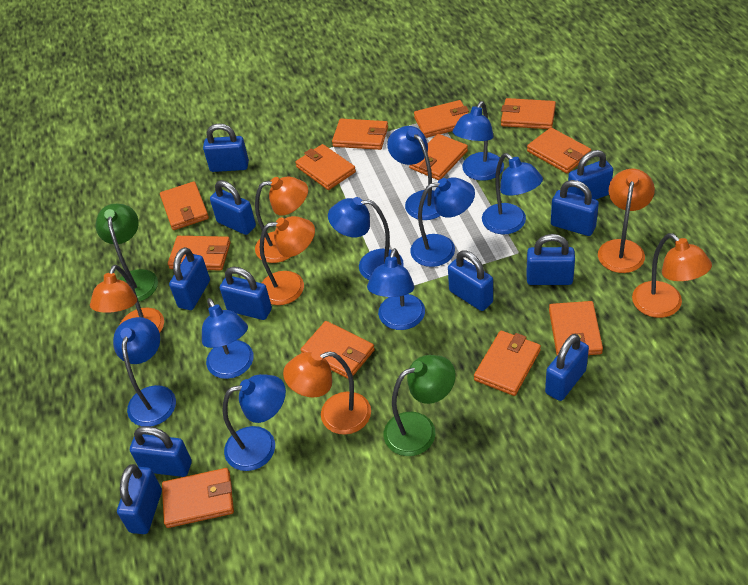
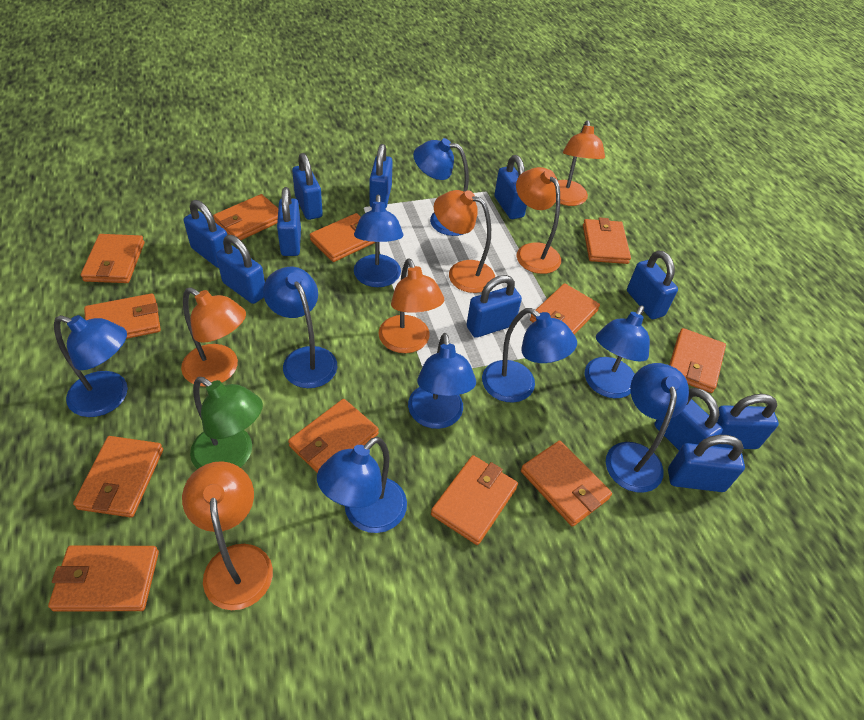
green lamp: 2 -> 1

